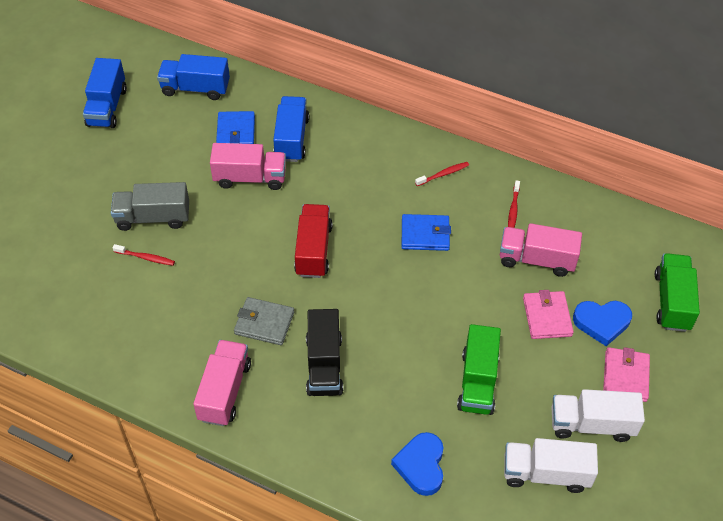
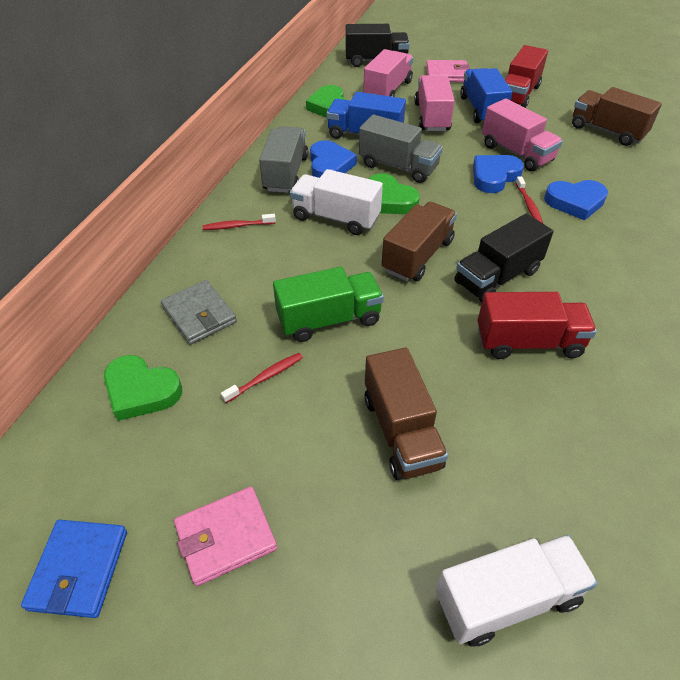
black truck: 1 -> 2
blue heart: 2 -> 3
blue truck: 3 -> 2
blue wallet: 2 -> 1
brown truck: 0 -> 3
green heart: 0 -> 3
green truck: 2 -> 1
grey truck: 1 -> 2
red truck: 1 -> 2

